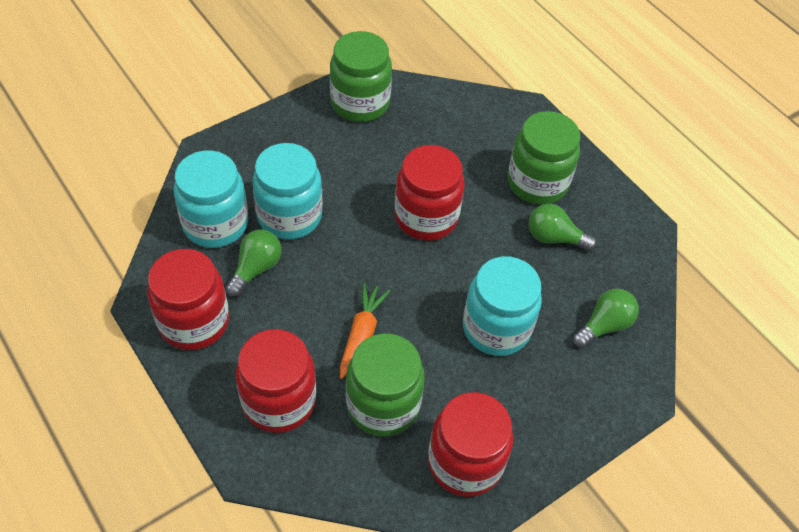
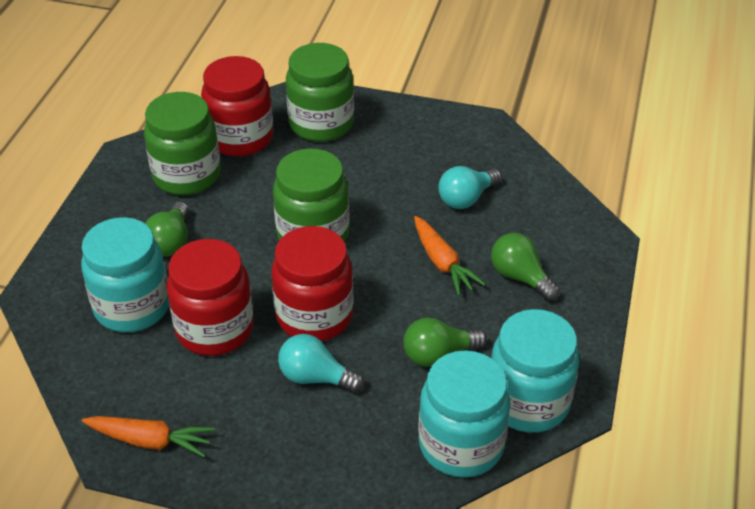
orange carrot: 1 -> 2
red jar: 4 -> 3
turquoise light bulb: 0 -> 2

